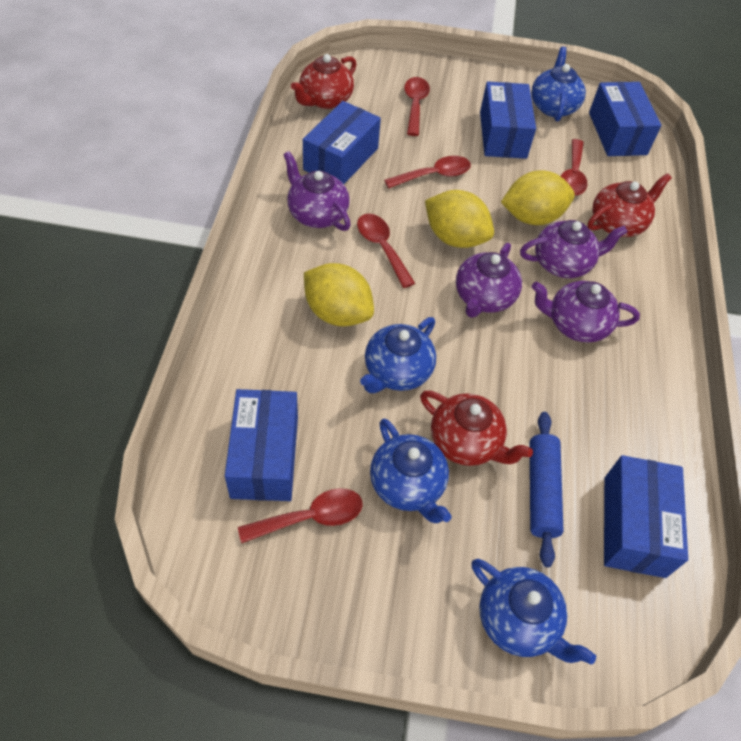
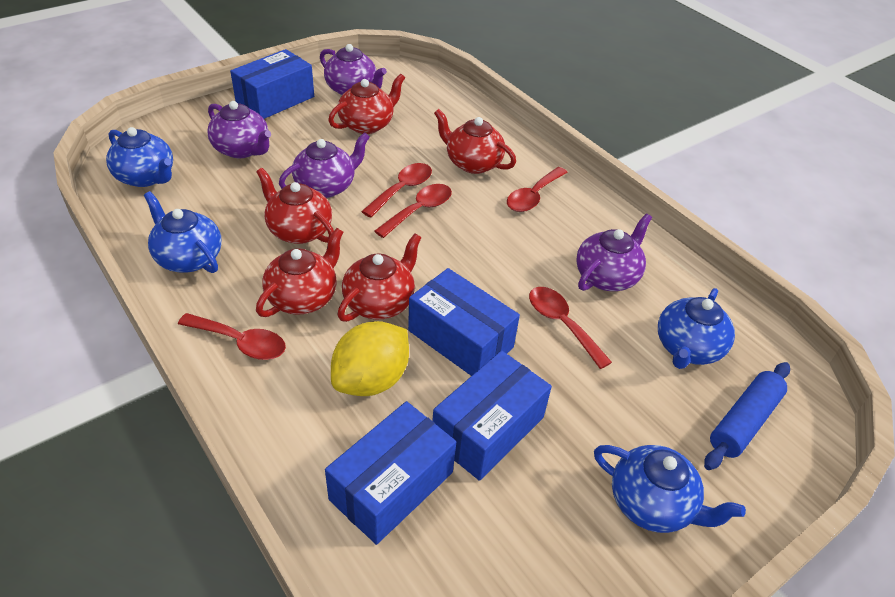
blue box: 5 -> 4
red teapot: 3 -> 5
yellow lemon: 3 -> 1

